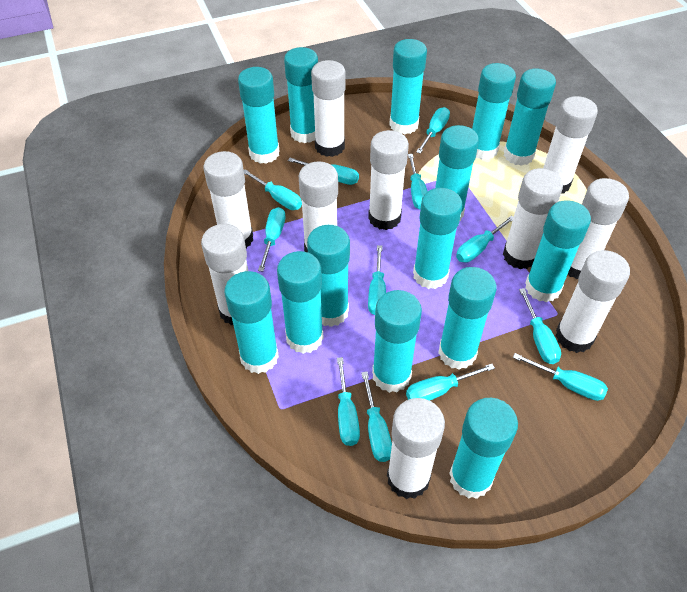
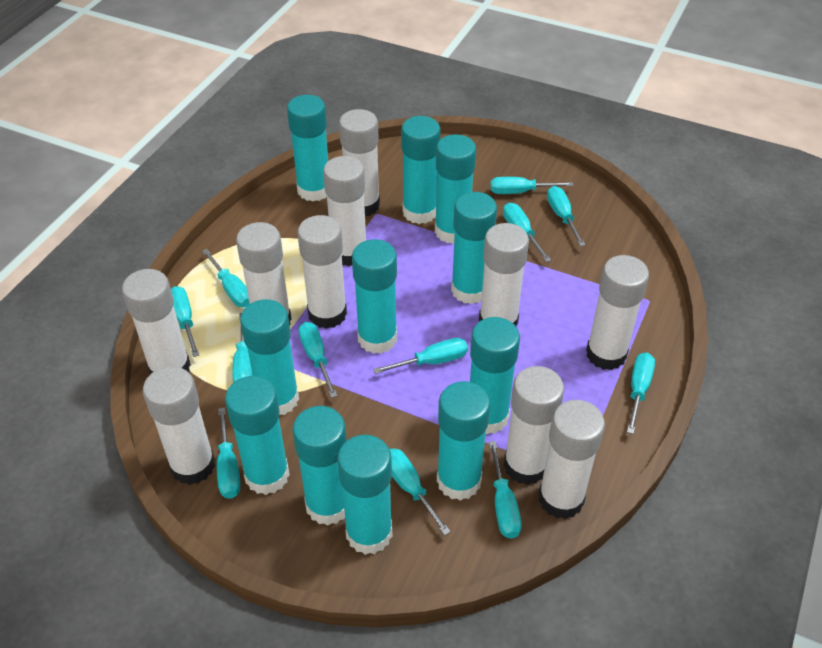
turquoise glue stick: 14 -> 11

